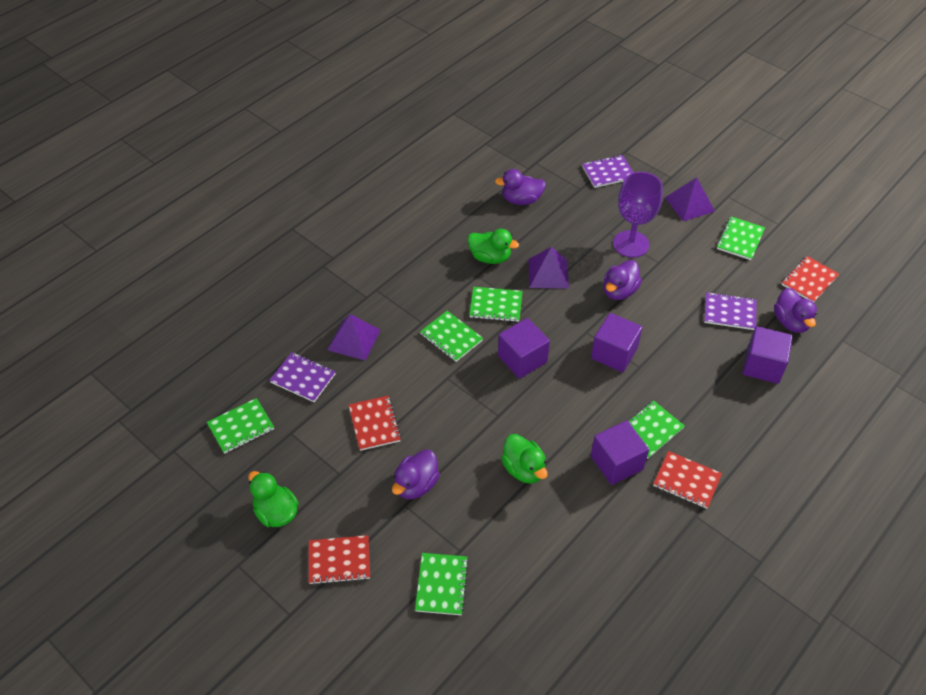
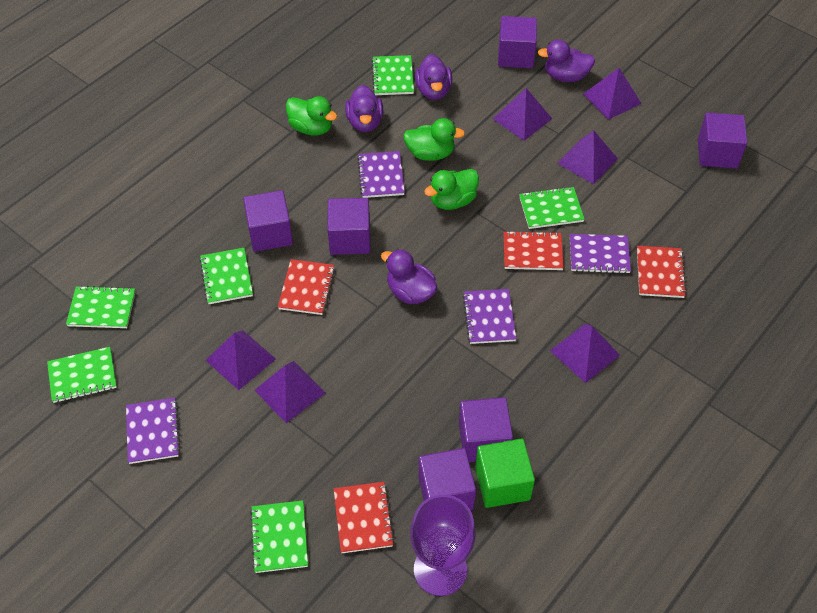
green cube: 0 -> 1
purple cube: 4 -> 6
purple notebook: 3 -> 4
purple pyramid: 3 -> 6

